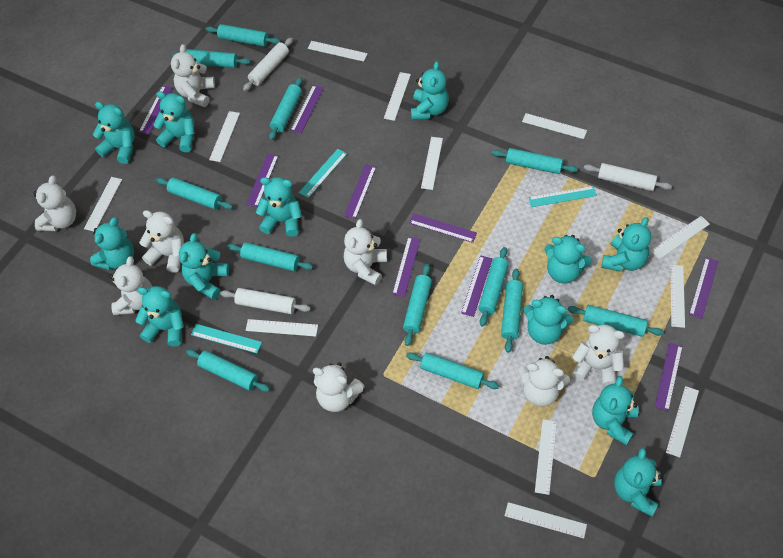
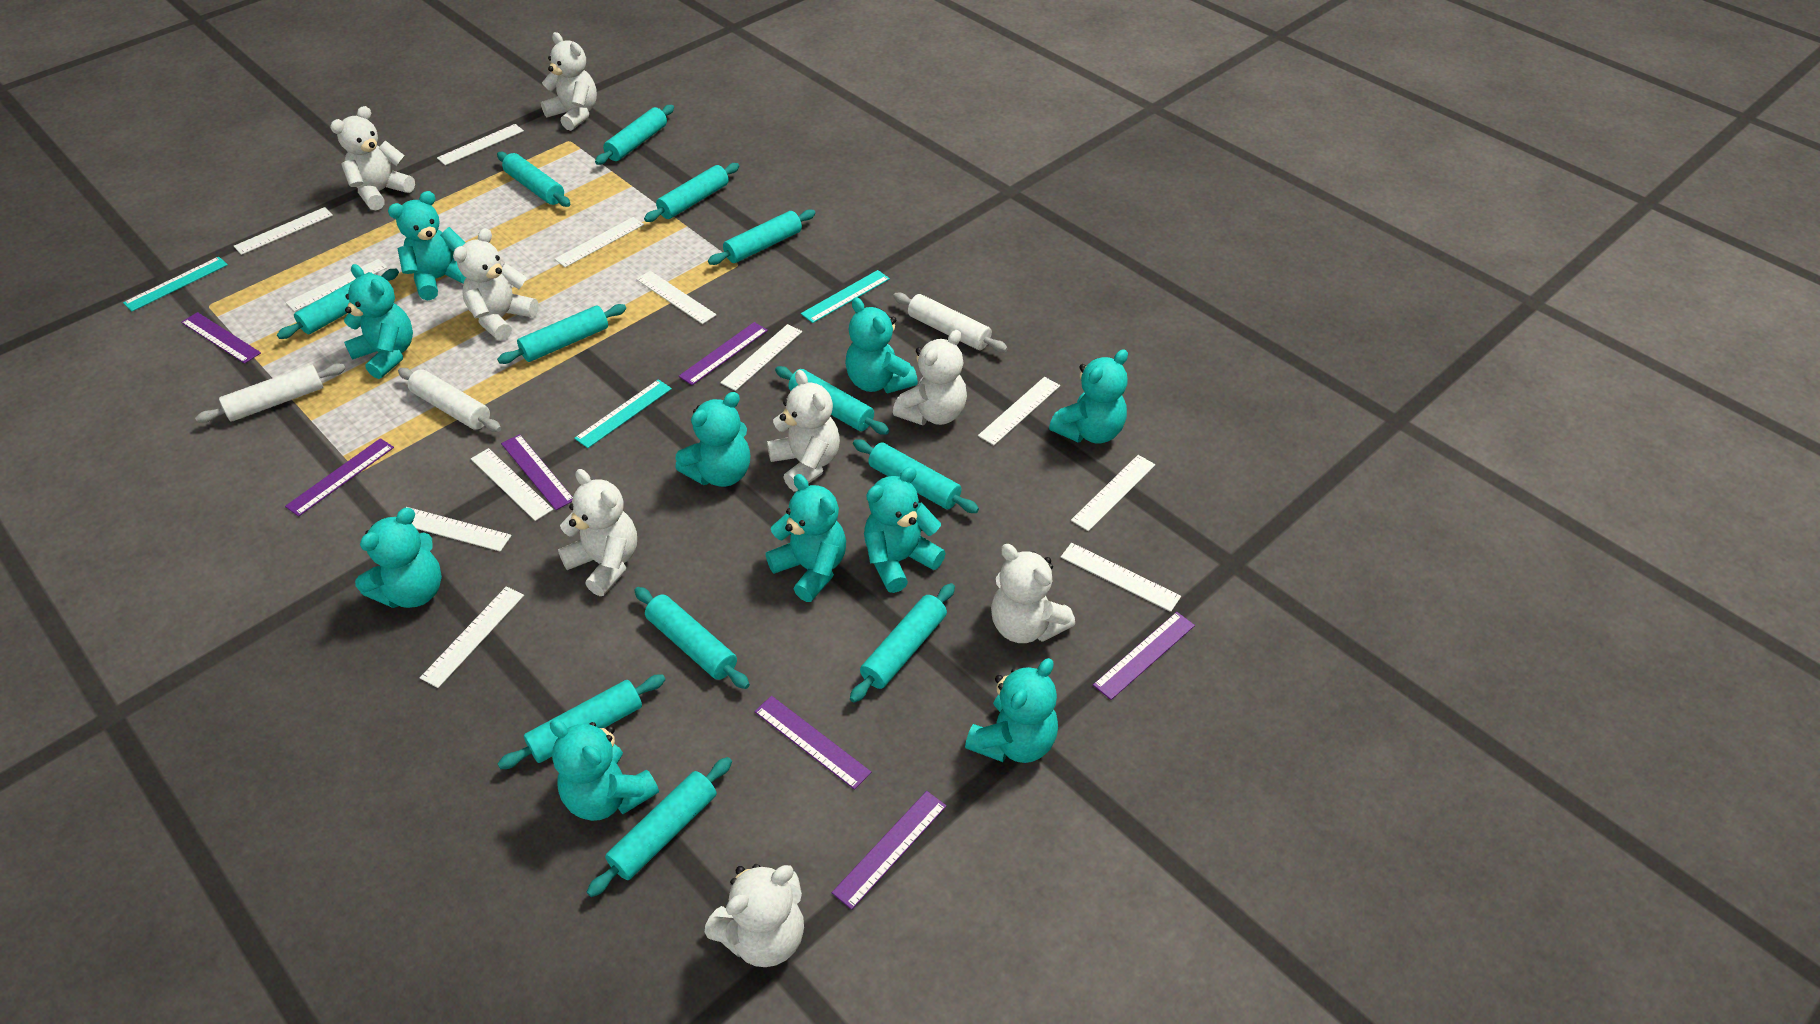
purple ruler: 9 -> 7
turquoise teddy bear: 12 -> 10

